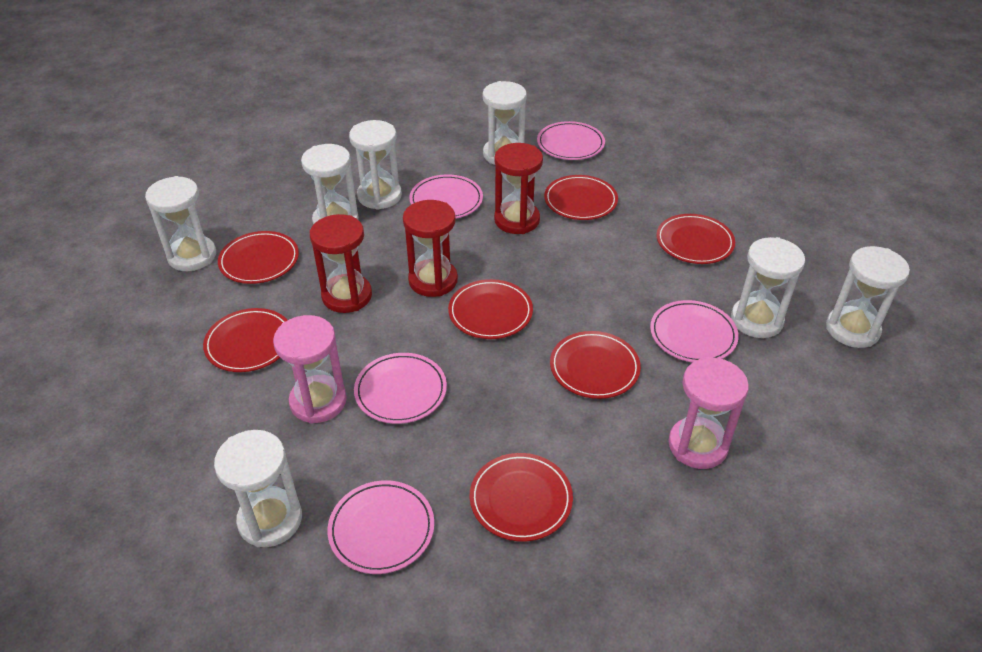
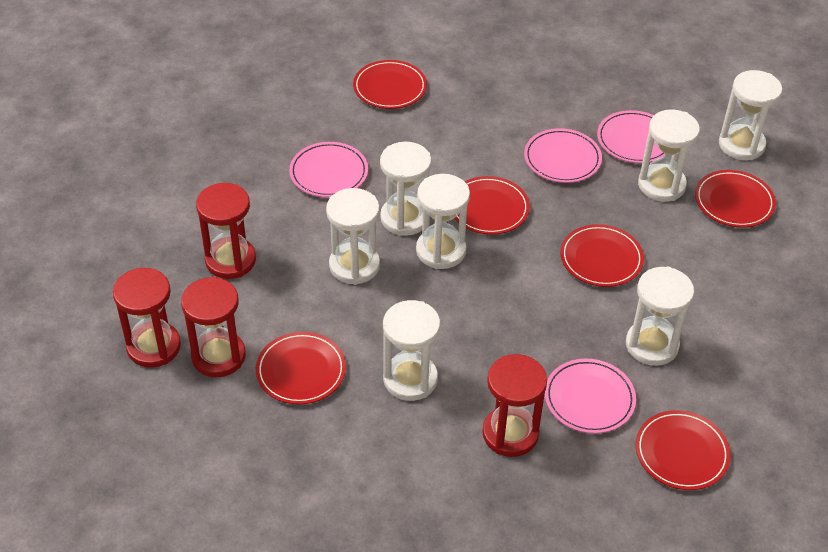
pink hourglass: 2 -> 0
pink plate: 5 -> 4
red hourglass: 3 -> 4
red plate: 7 -> 6

